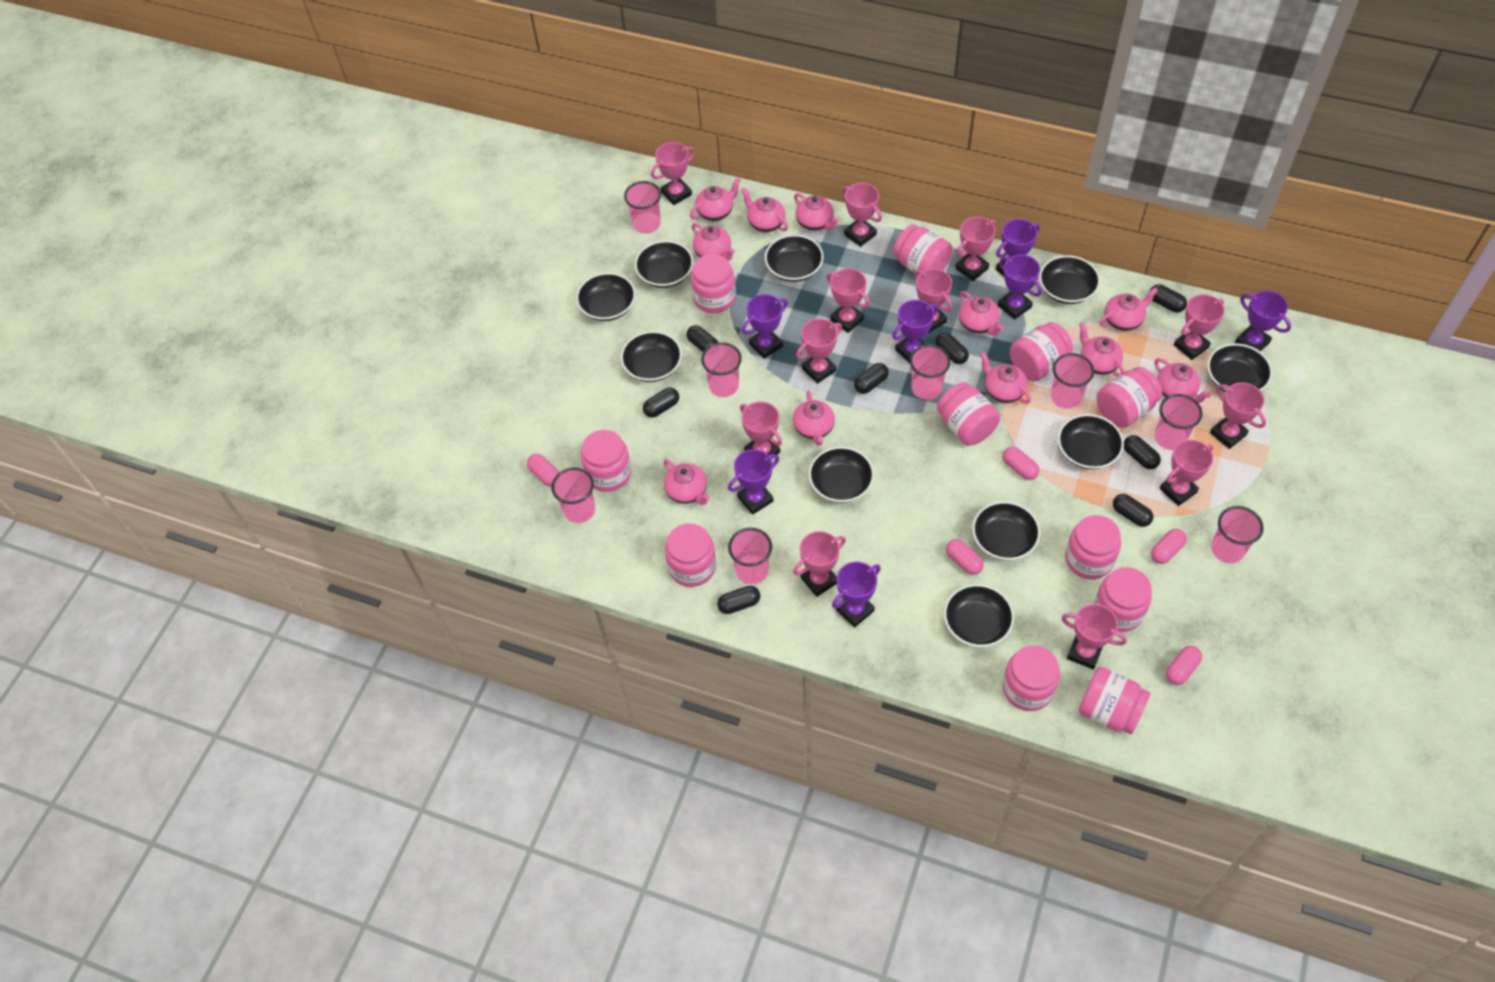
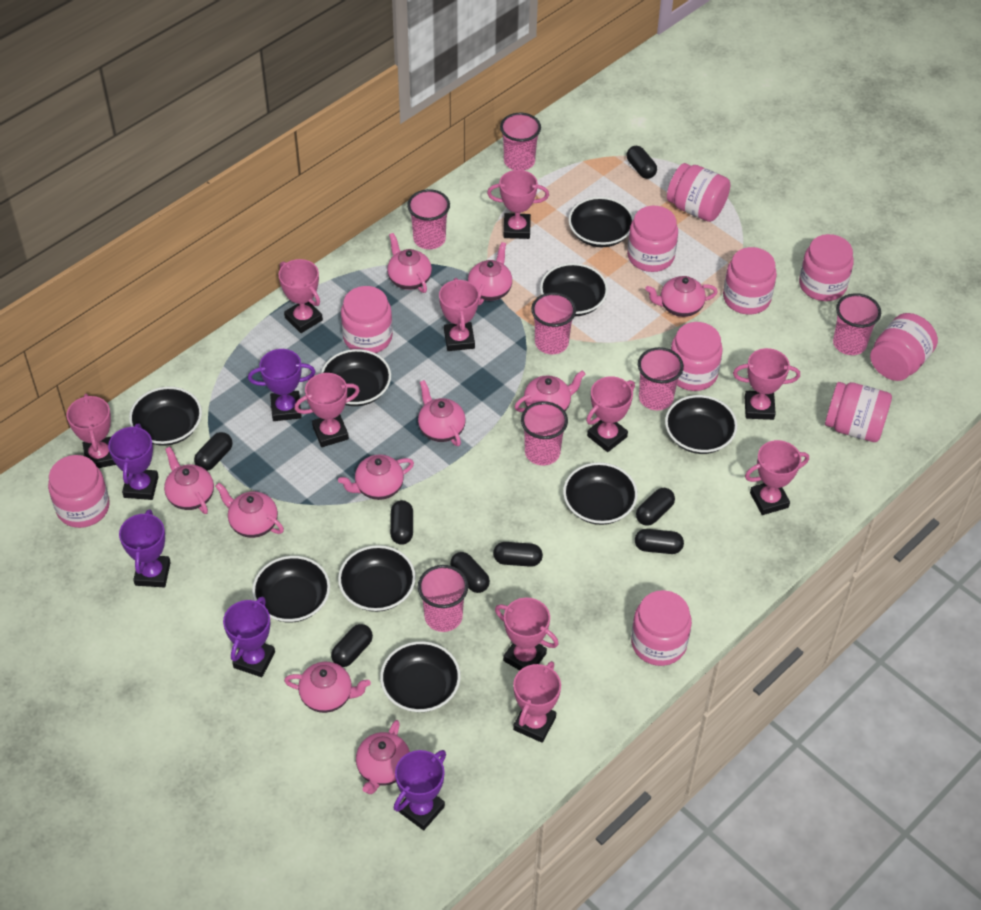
black bowl: 10 -> 9
pink capsule: 5 -> 0
pink cup: 8 -> 7
pink jar: 11 -> 10
pink teapot: 11 -> 10
pink trophy: 12 -> 10
purple trophy: 7 -> 5

